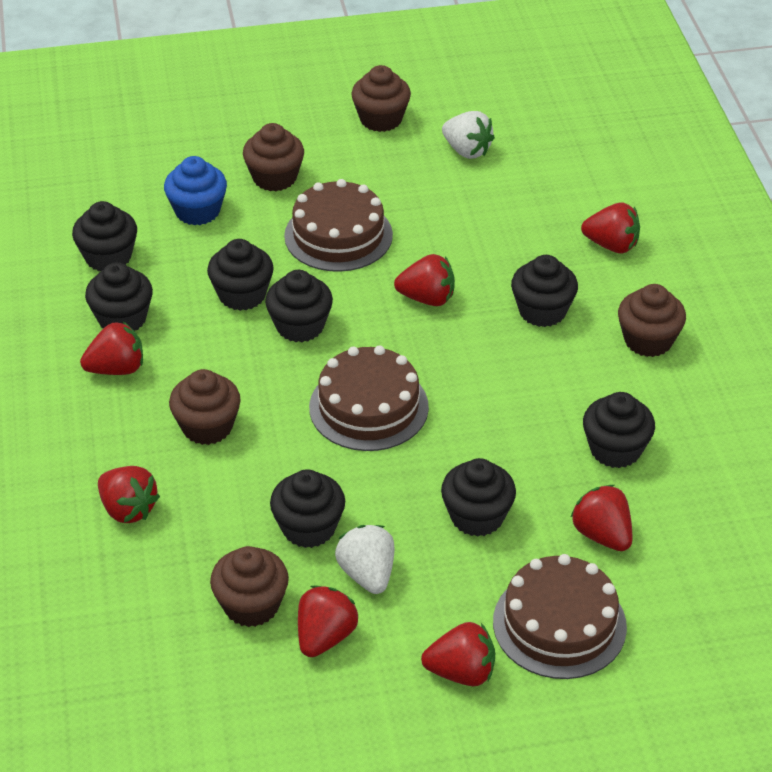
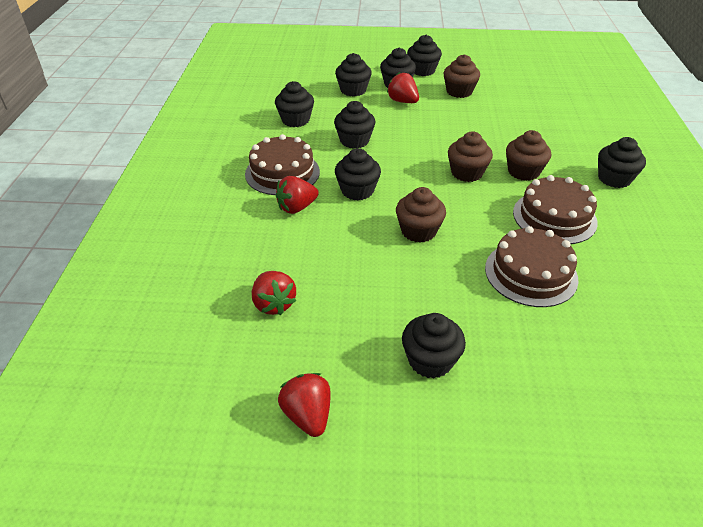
blue cupcake: 1 -> 0
brown cupcake: 5 -> 4
red strawberry: 7 -> 4
white strawberry: 2 -> 0

